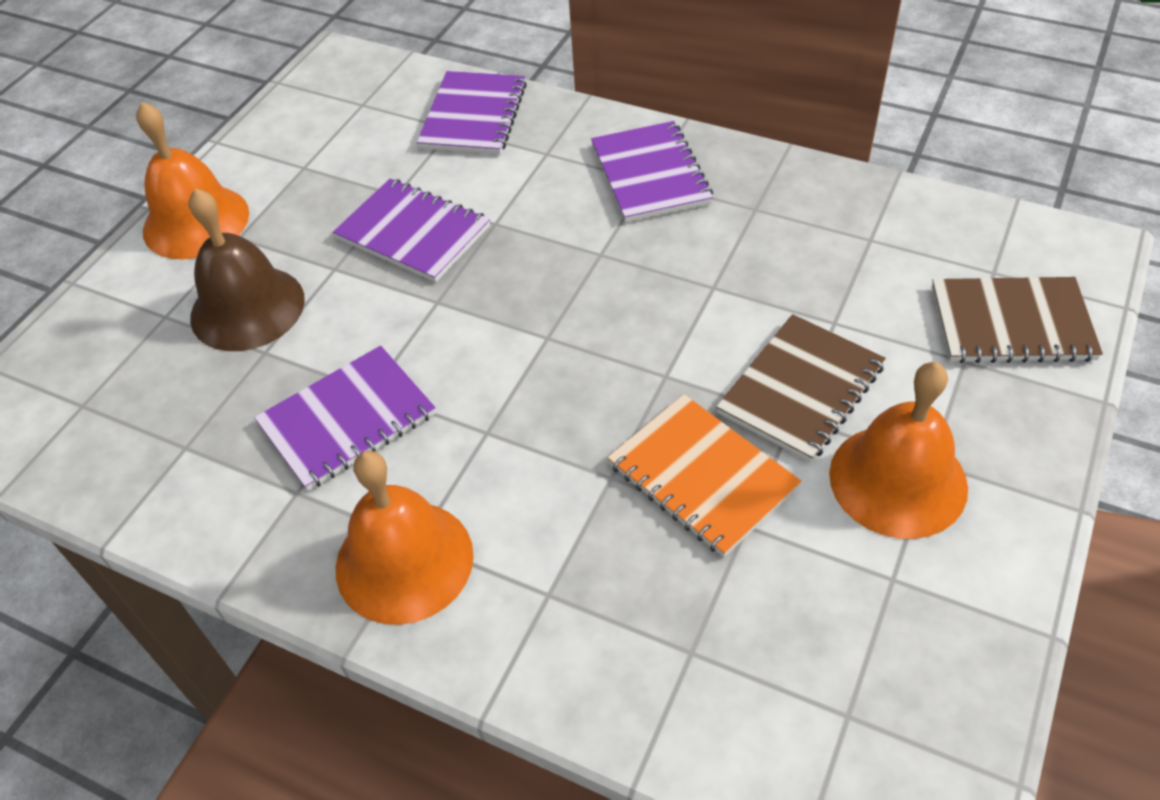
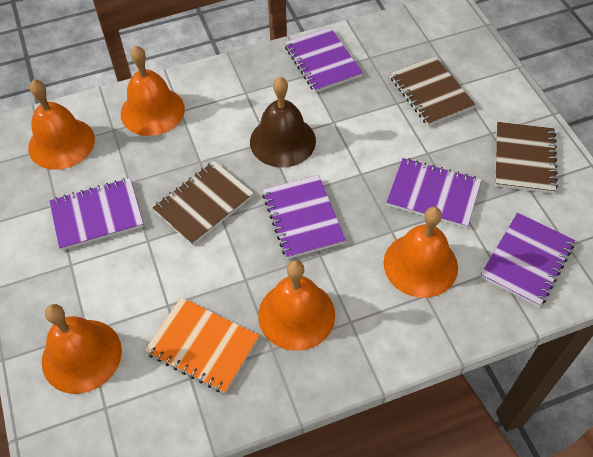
brown notebook: 2 -> 3
orange bell: 3 -> 5
purple notebook: 4 -> 5

